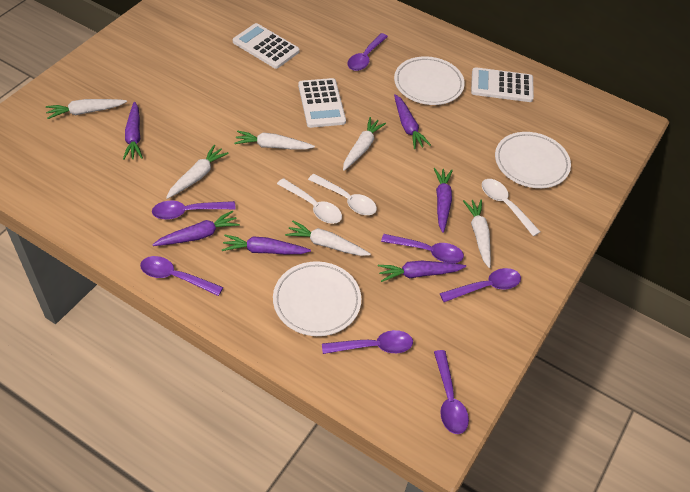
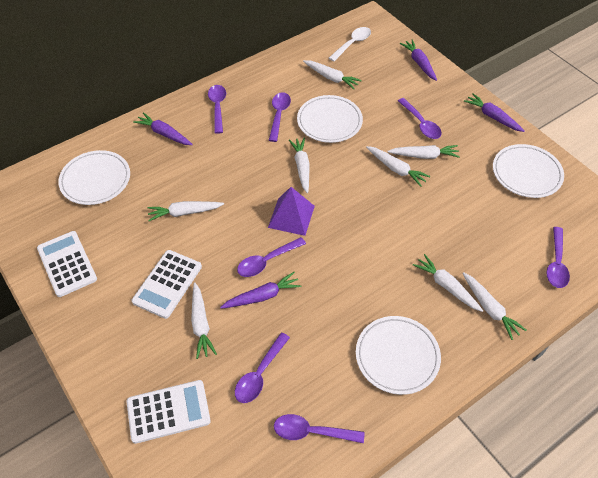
purple carrot: 6 -> 4
purple pyramid: 0 -> 1
white carrot: 6 -> 8
white plate: 3 -> 4
white spoon: 3 -> 1

